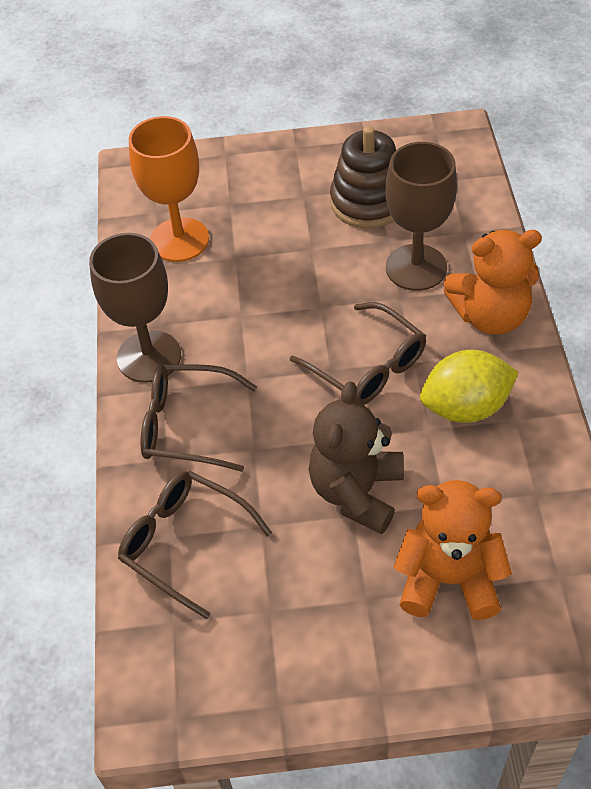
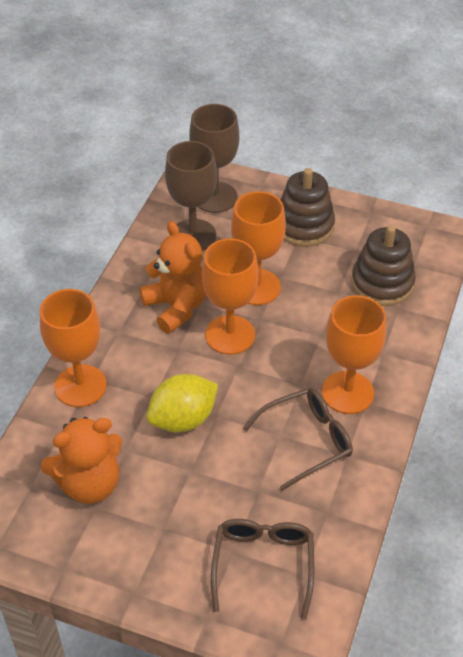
brown glasses: 3 -> 2
brown stacking toy: 1 -> 2
brown teddy bear: 1 -> 0
orange goblet: 1 -> 4

